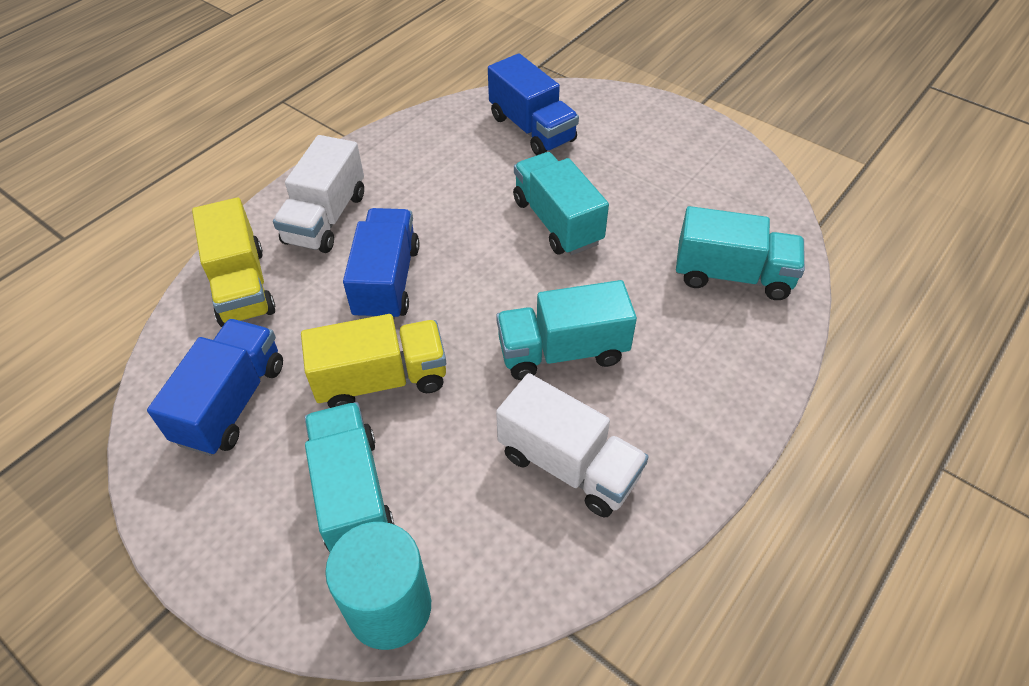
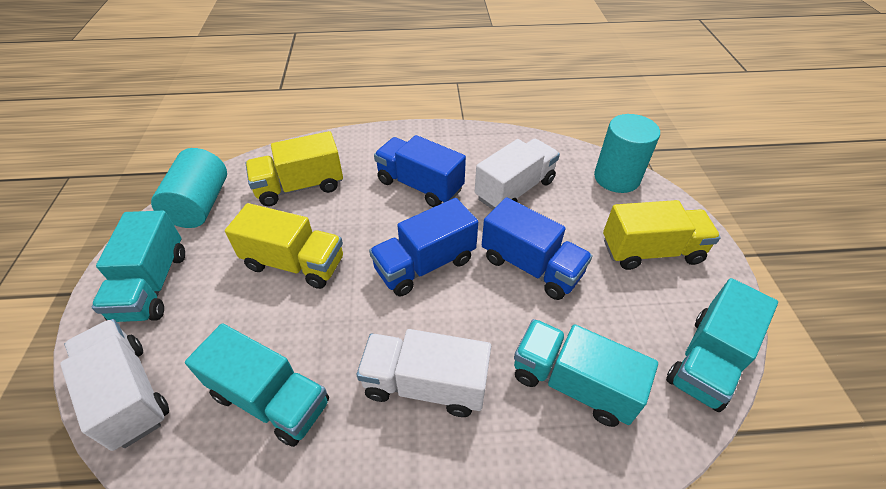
turquoise cylinder: 1 -> 2
white truck: 2 -> 3
yellow truck: 2 -> 3

